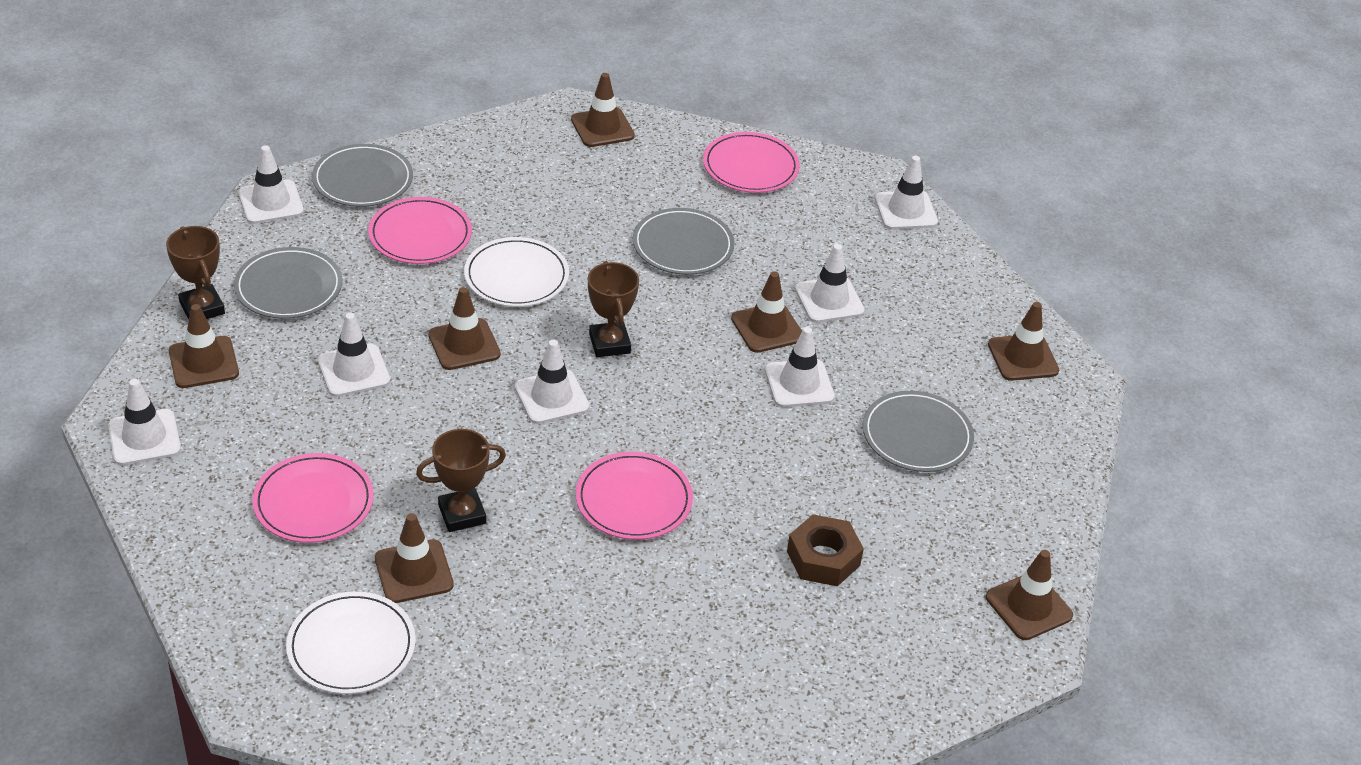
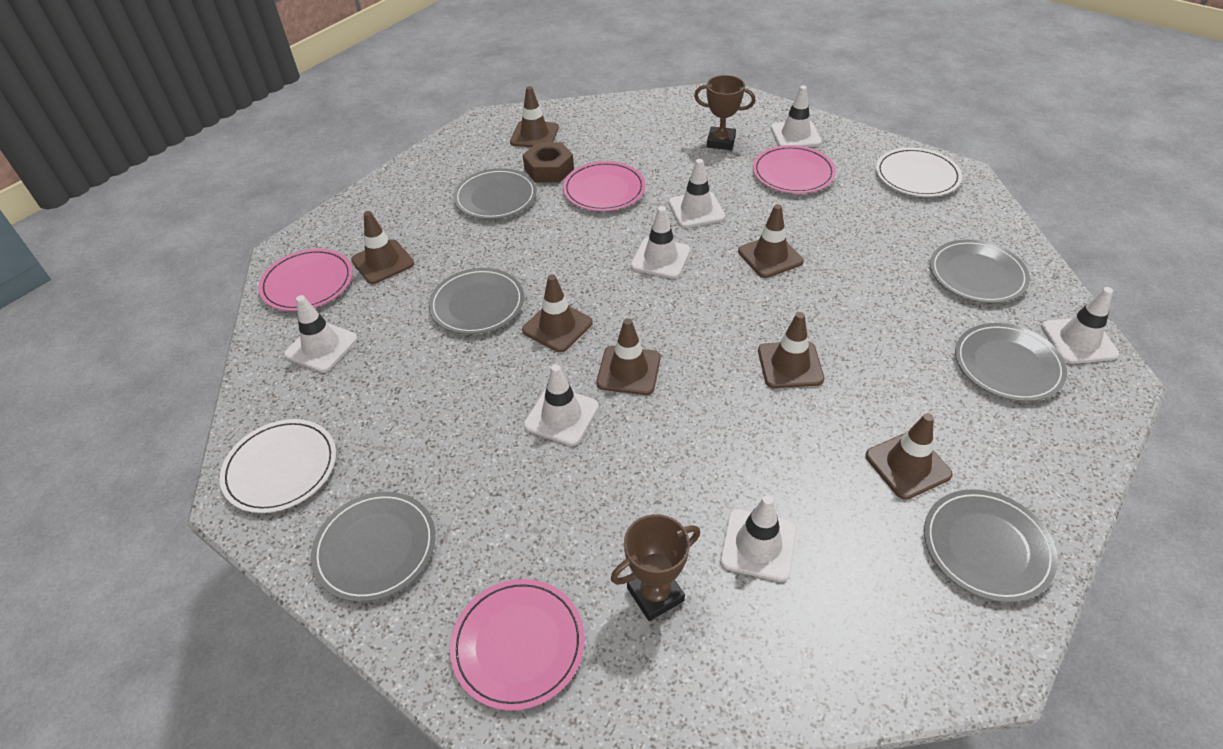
brown trophy: 3 -> 2
grey plate: 4 -> 6

